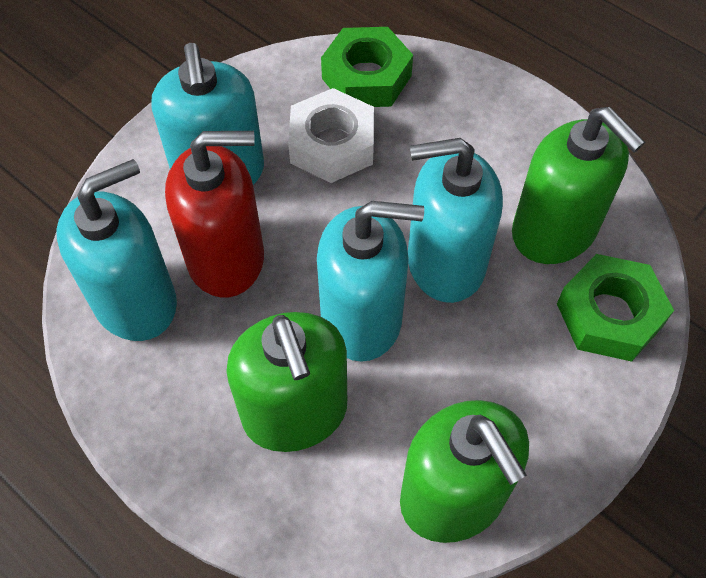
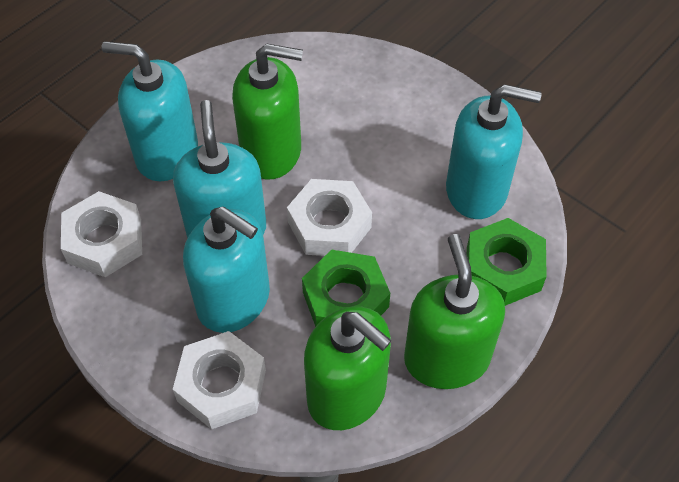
red soap dispenser: 1 -> 0
white nut: 1 -> 3

